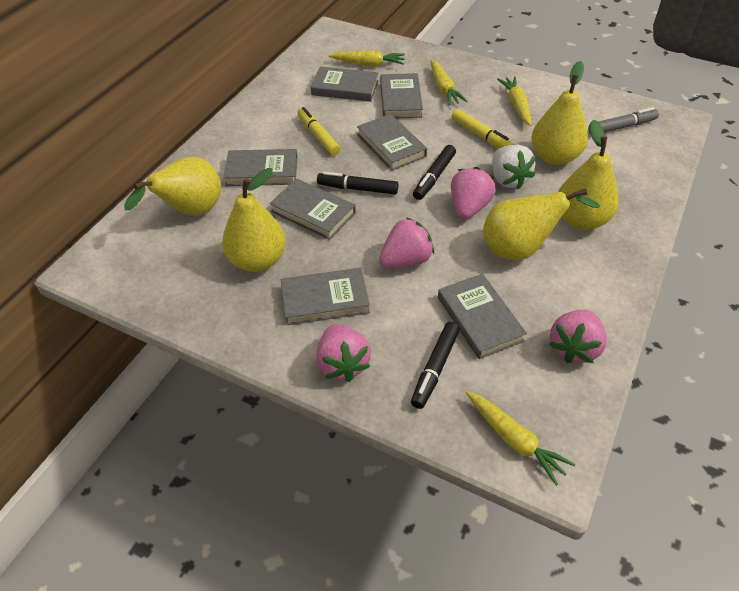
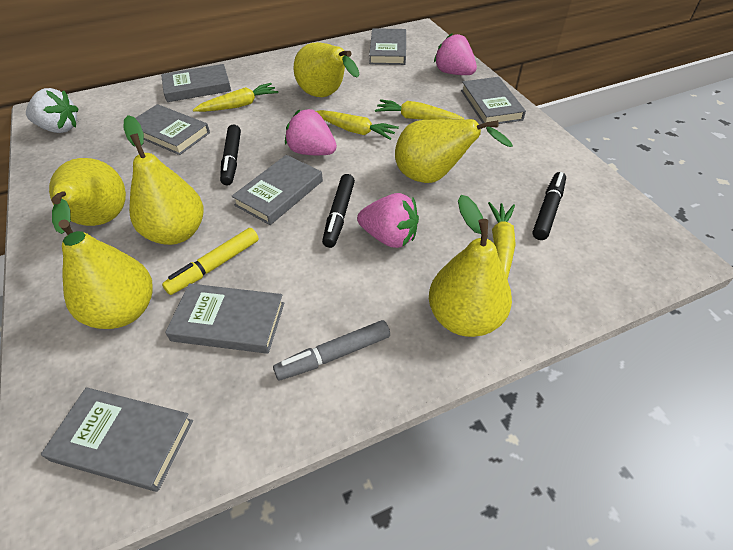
pink strawberry: 4 -> 3
yellow marker: 2 -> 1
yellow pear: 5 -> 6

